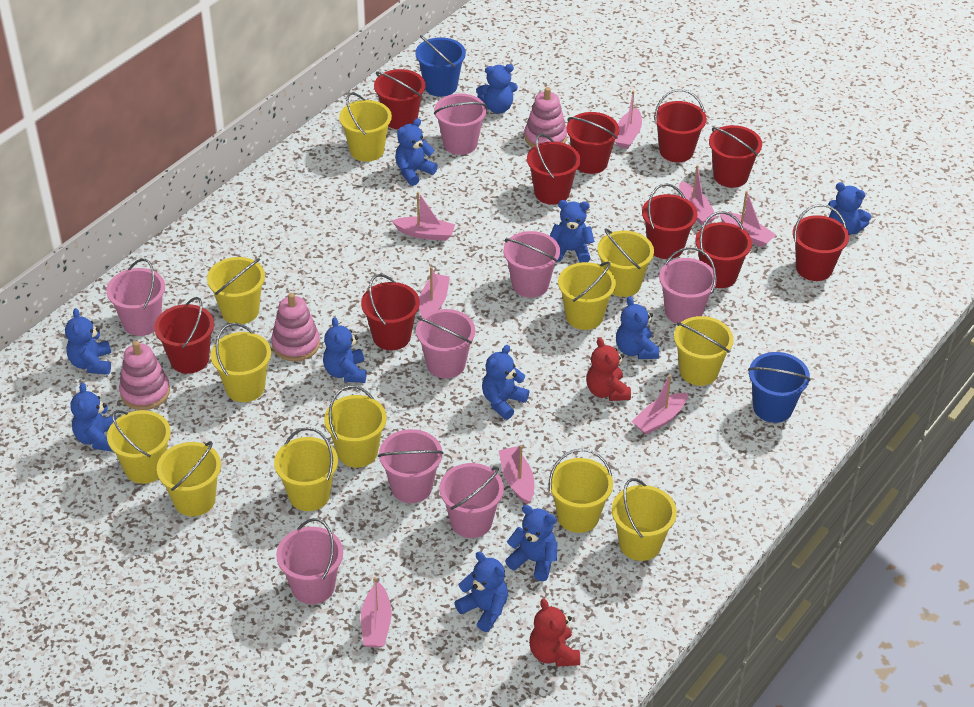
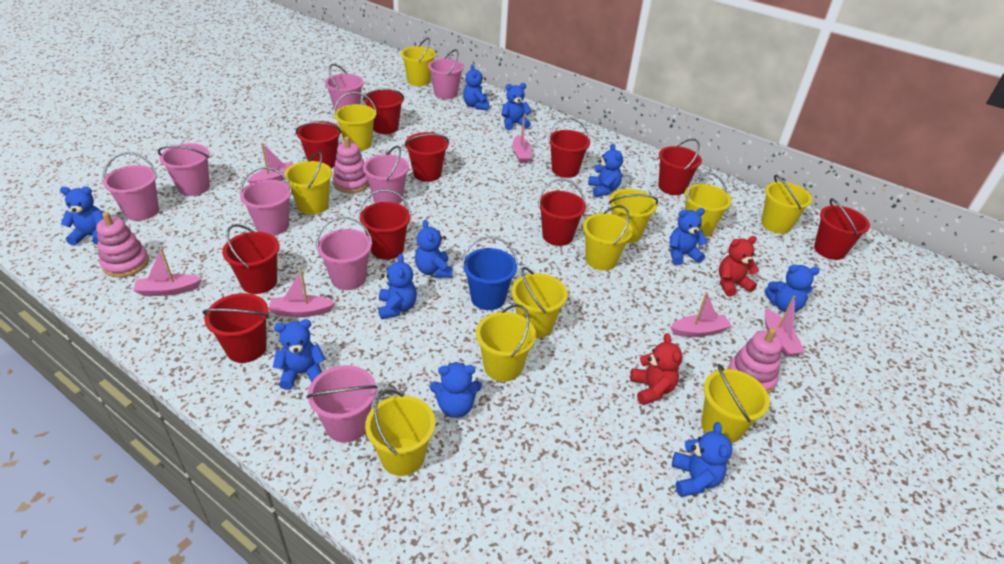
blue bucket: 2 -> 1
pink boat: 8 -> 6
yellow bucket: 12 -> 11

